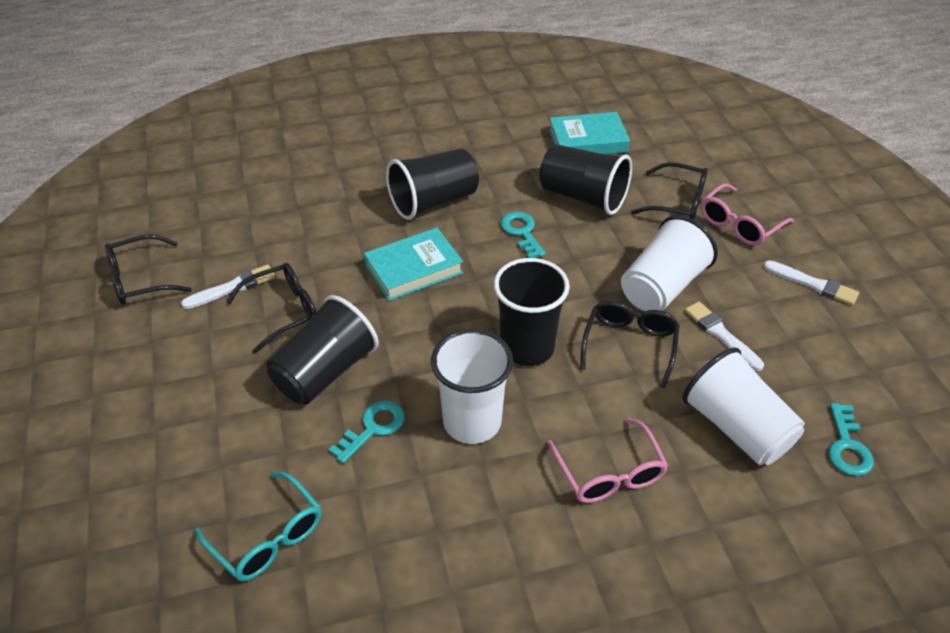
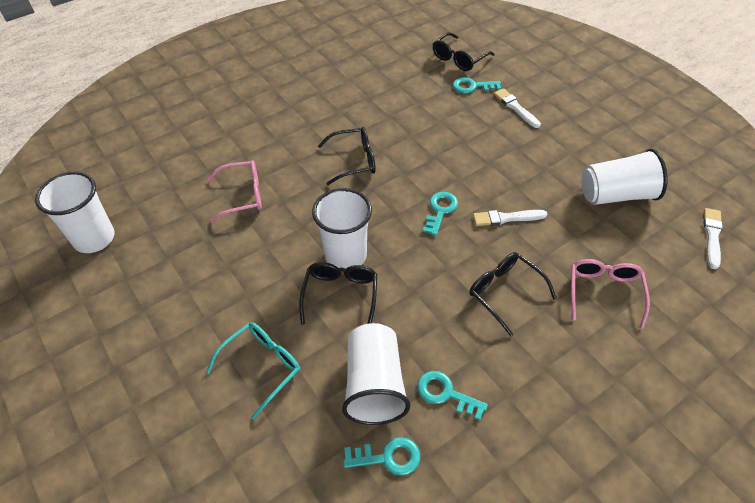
black cup: 4 -> 0
turquoise book: 2 -> 0
turquoise key: 3 -> 4
white cup: 3 -> 4

